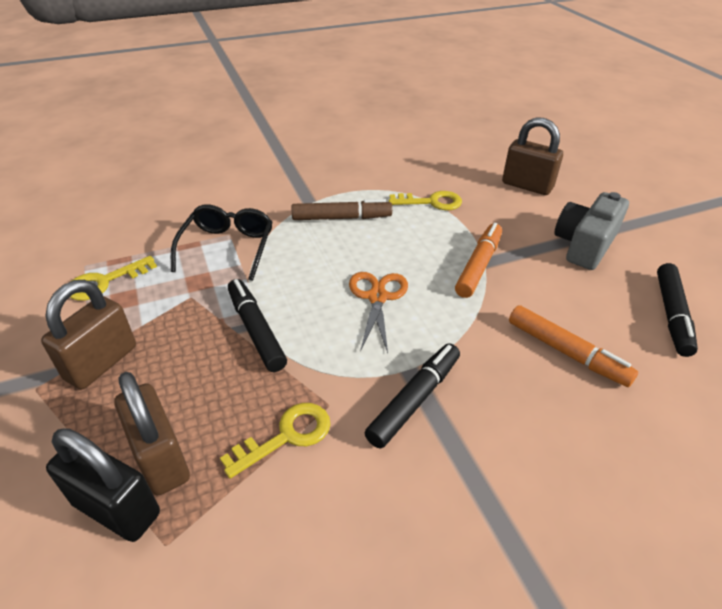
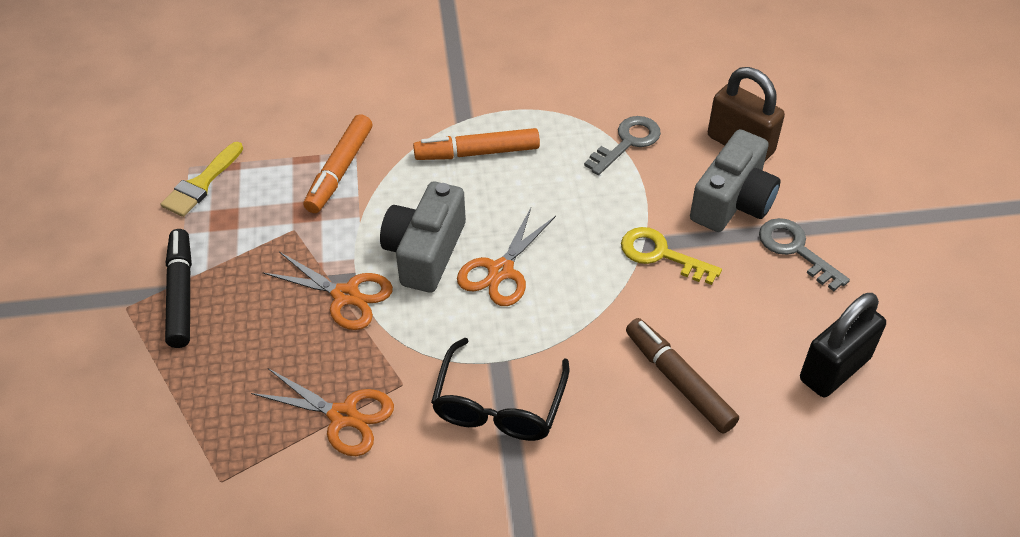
black marker: 3 -> 1
brown padlock: 3 -> 1
grey camera: 1 -> 2
grey key: 0 -> 2
orange scissors: 1 -> 3
yellow brush: 0 -> 1
yellow key: 3 -> 1

